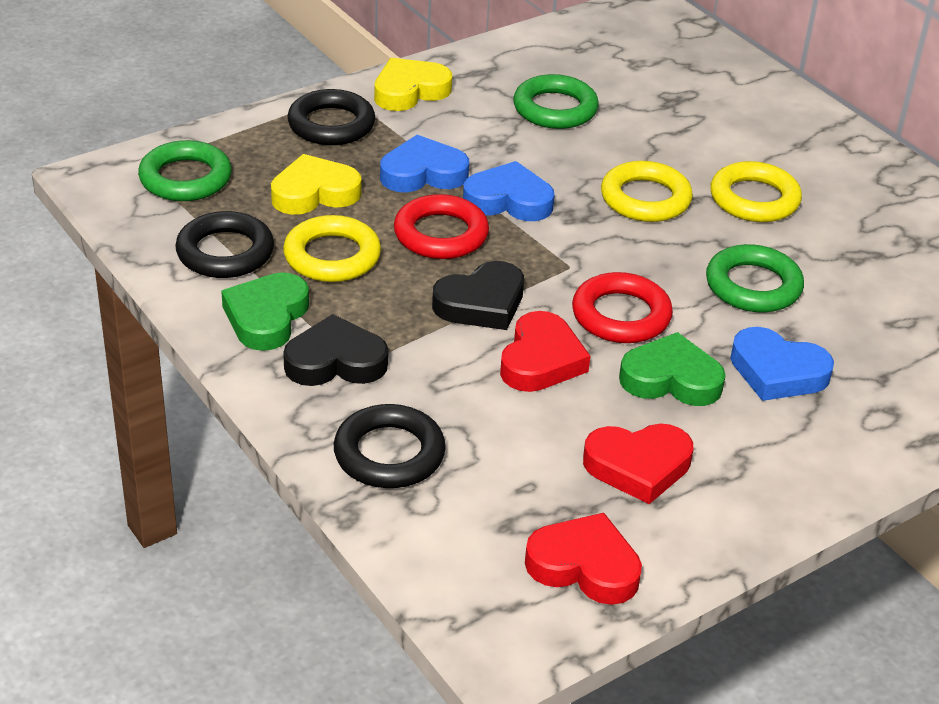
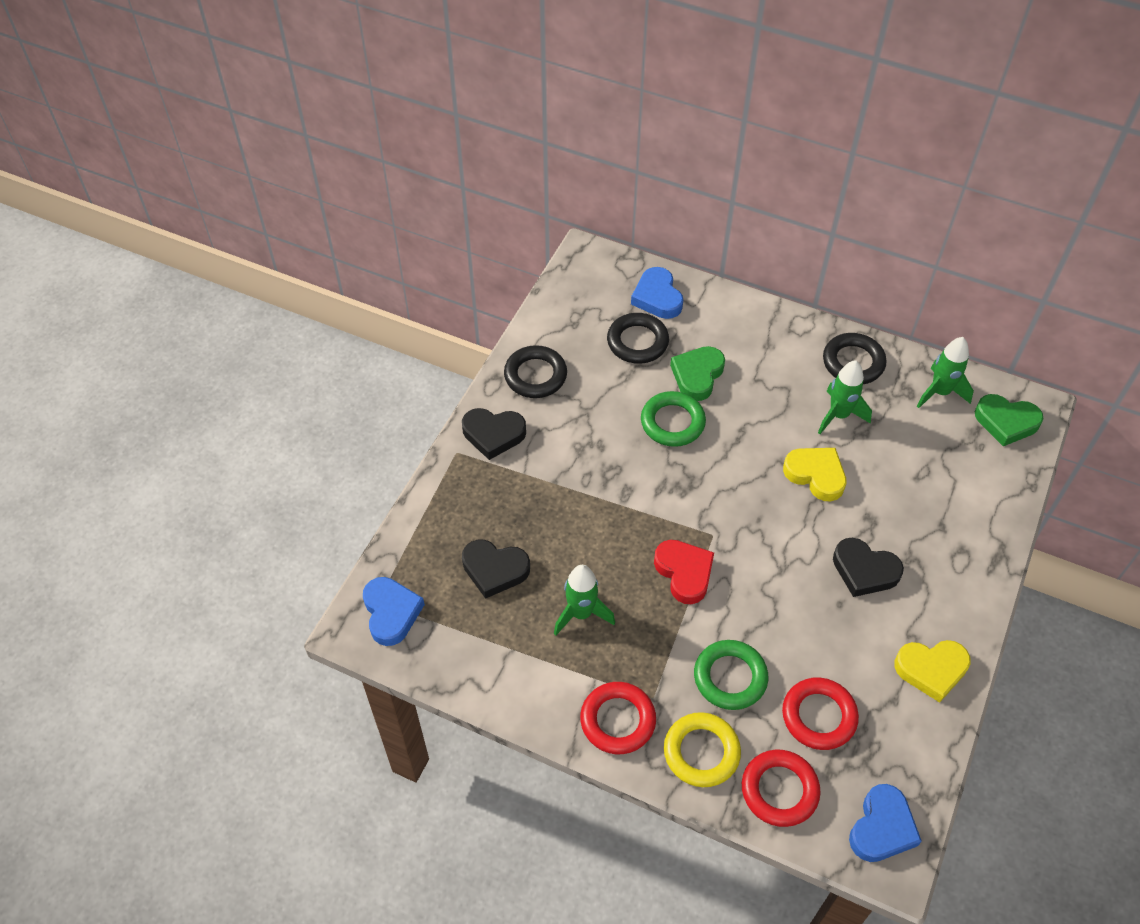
black heart: 2 -> 3
green ring: 3 -> 2
green rocket: 0 -> 3
red heart: 3 -> 1
red ring: 2 -> 3
yellow ring: 3 -> 1

